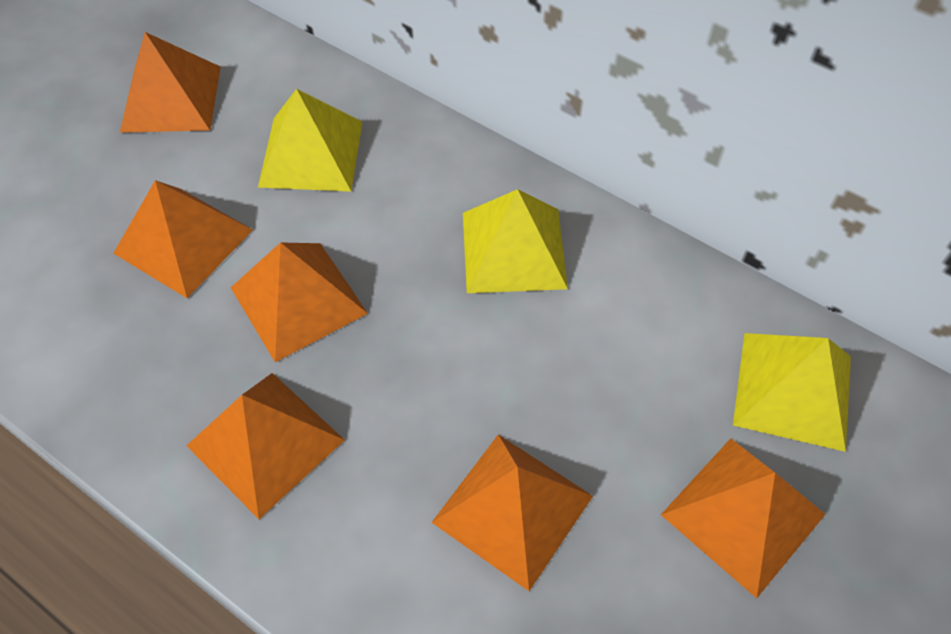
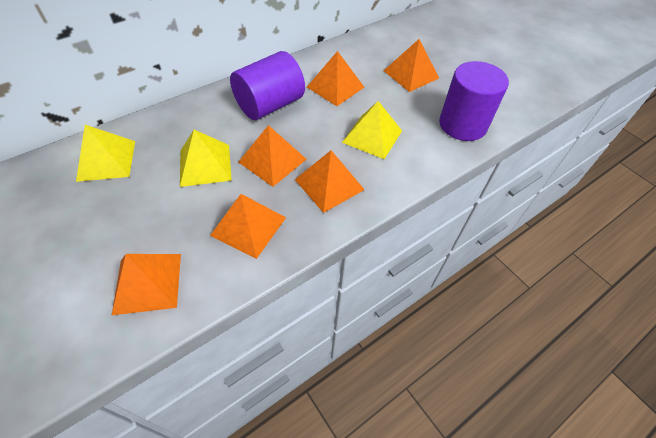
purple cylinder: 0 -> 2

